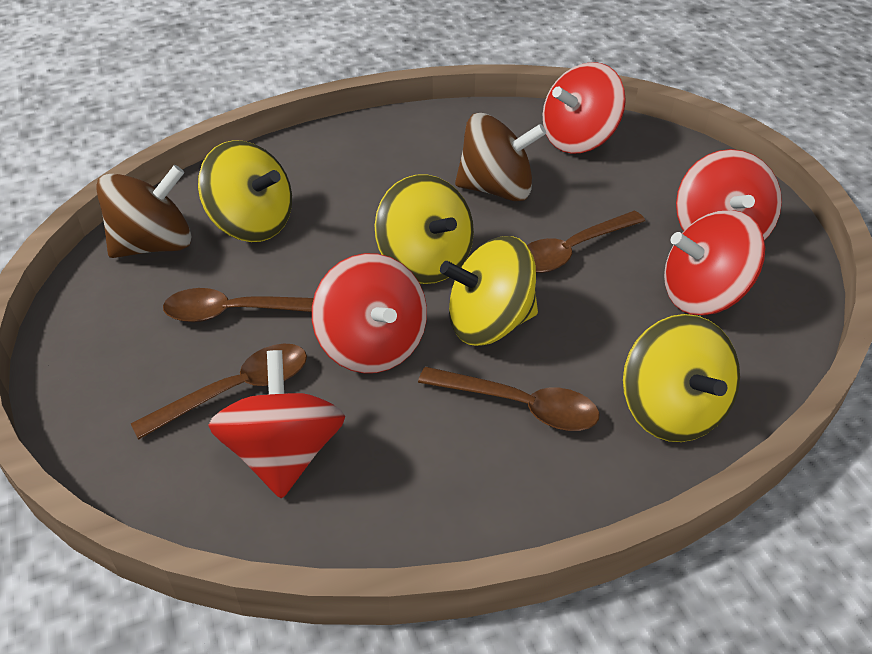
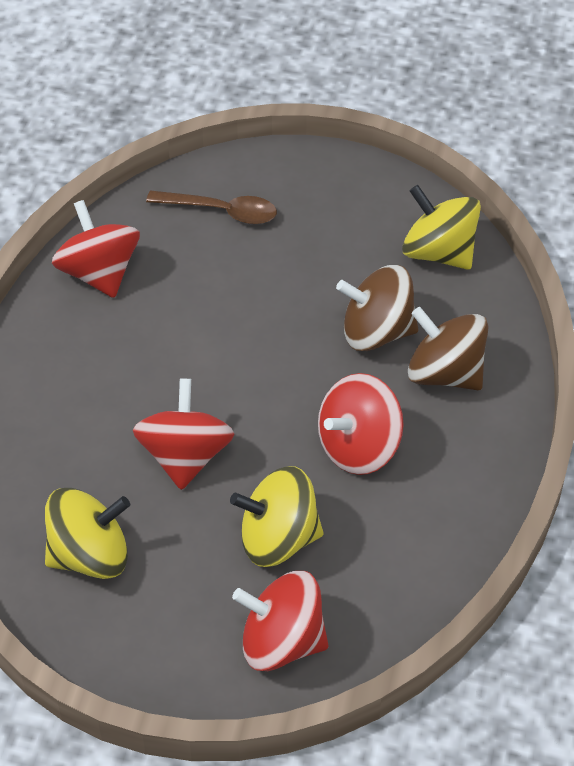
brown spoon: 4 -> 1
red spinning top: 5 -> 4
yellow spinning top: 4 -> 3

